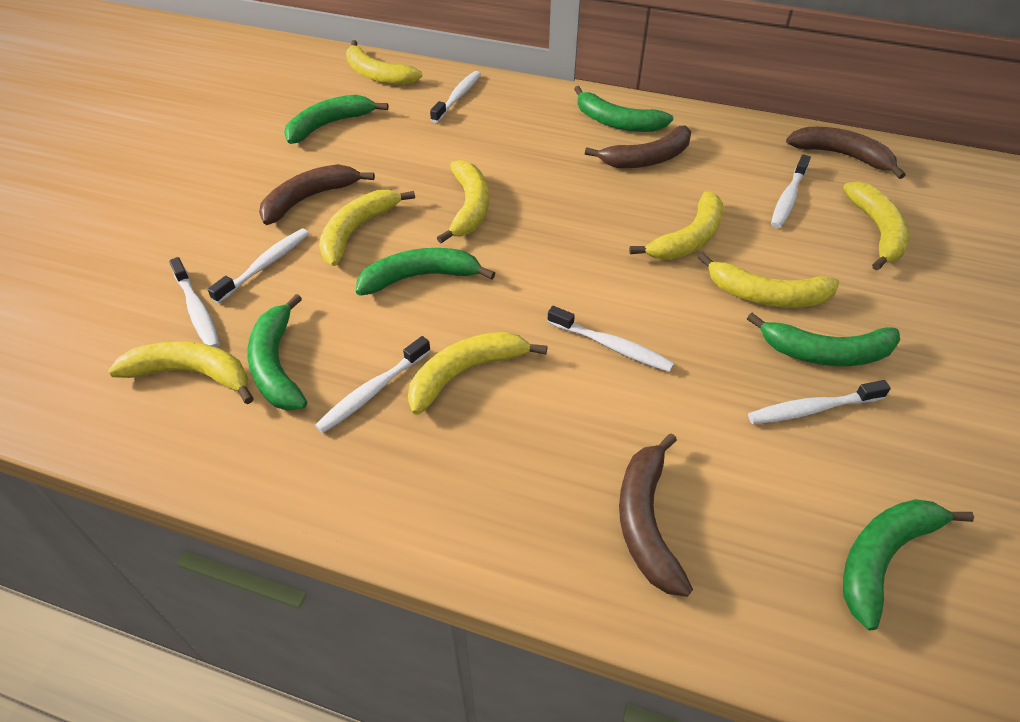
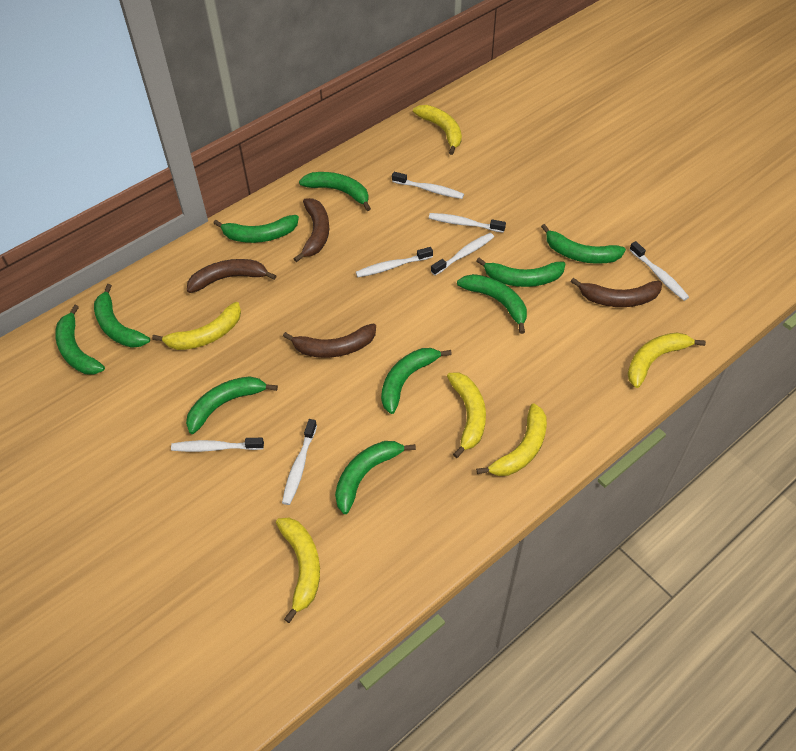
green banana: 6 -> 10
yellow banana: 8 -> 6

